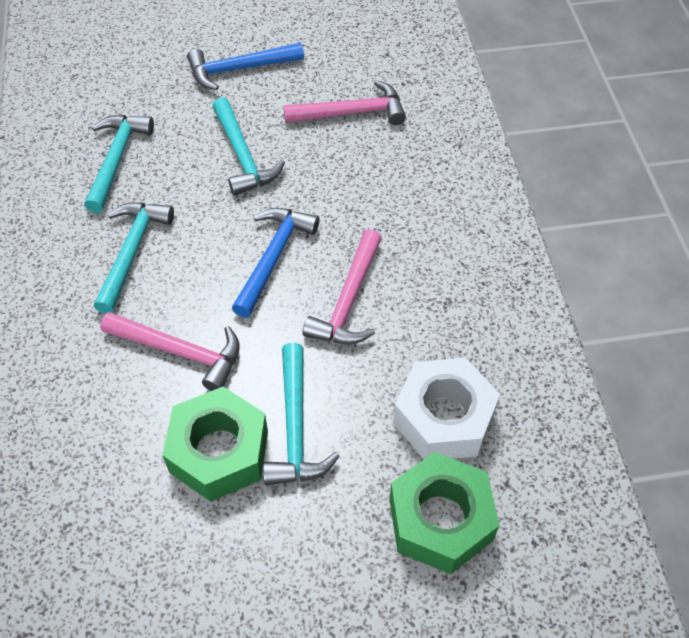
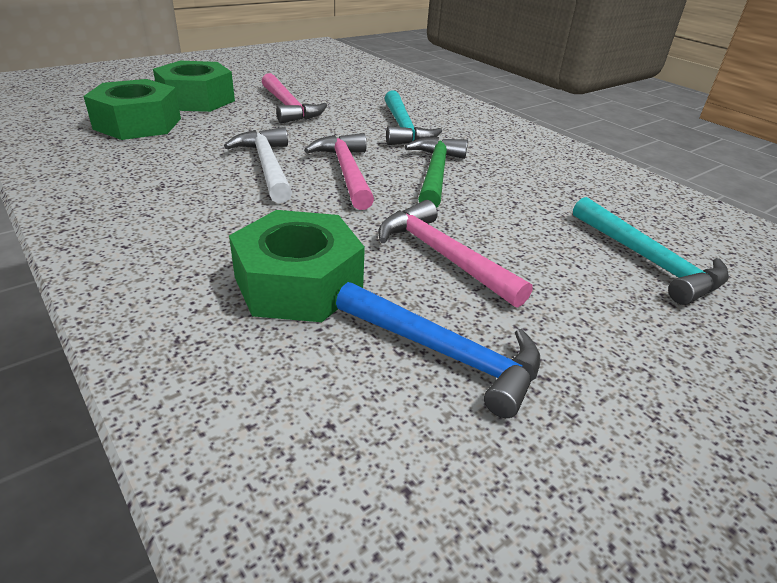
blue hammer: 2 -> 1
green hammer: 0 -> 1
green nut: 2 -> 3
turquoise hammer: 4 -> 2
white hammer: 0 -> 1
white nut: 1 -> 0

